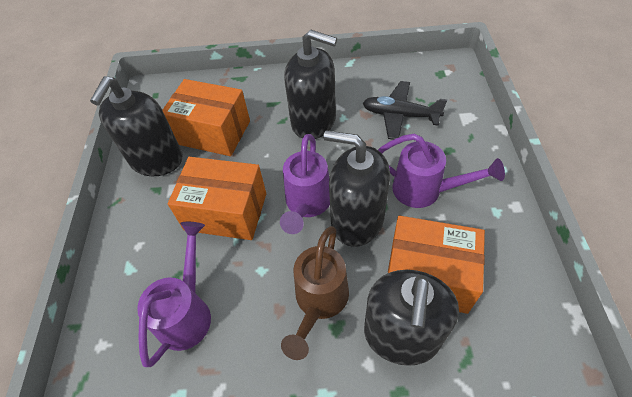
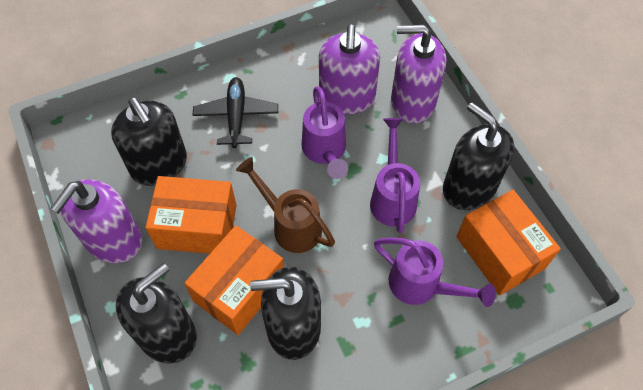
purple soap dispenser: 0 -> 3

